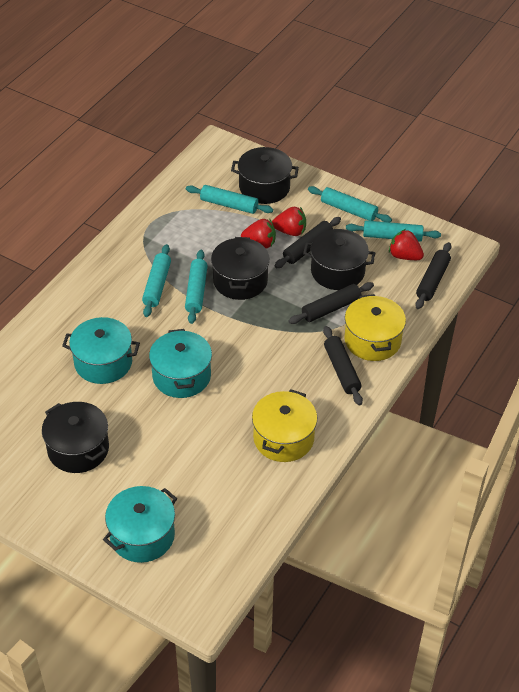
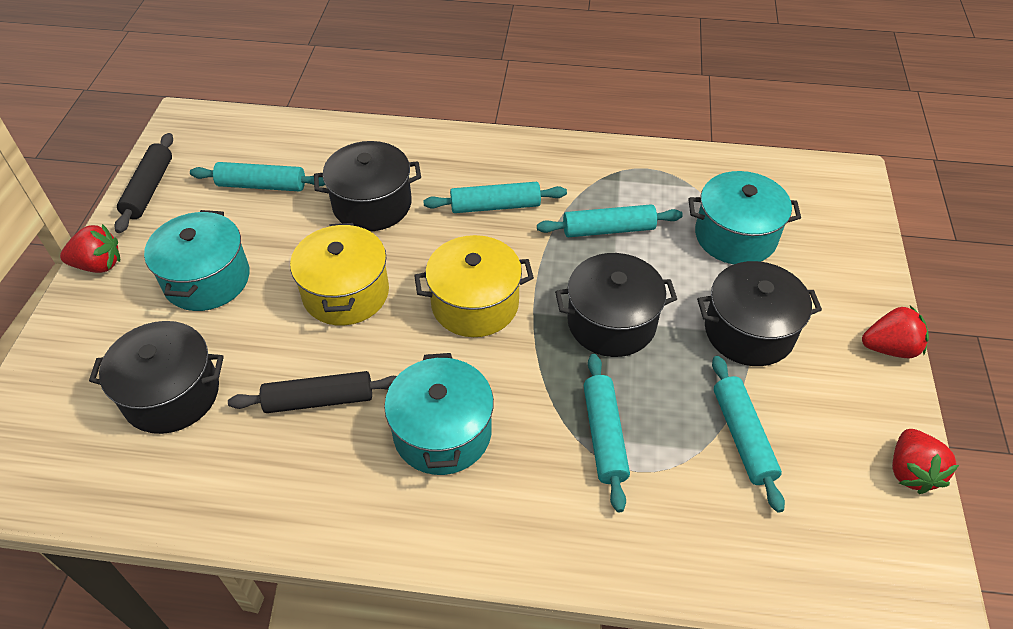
black rolling pin: 4 -> 2

